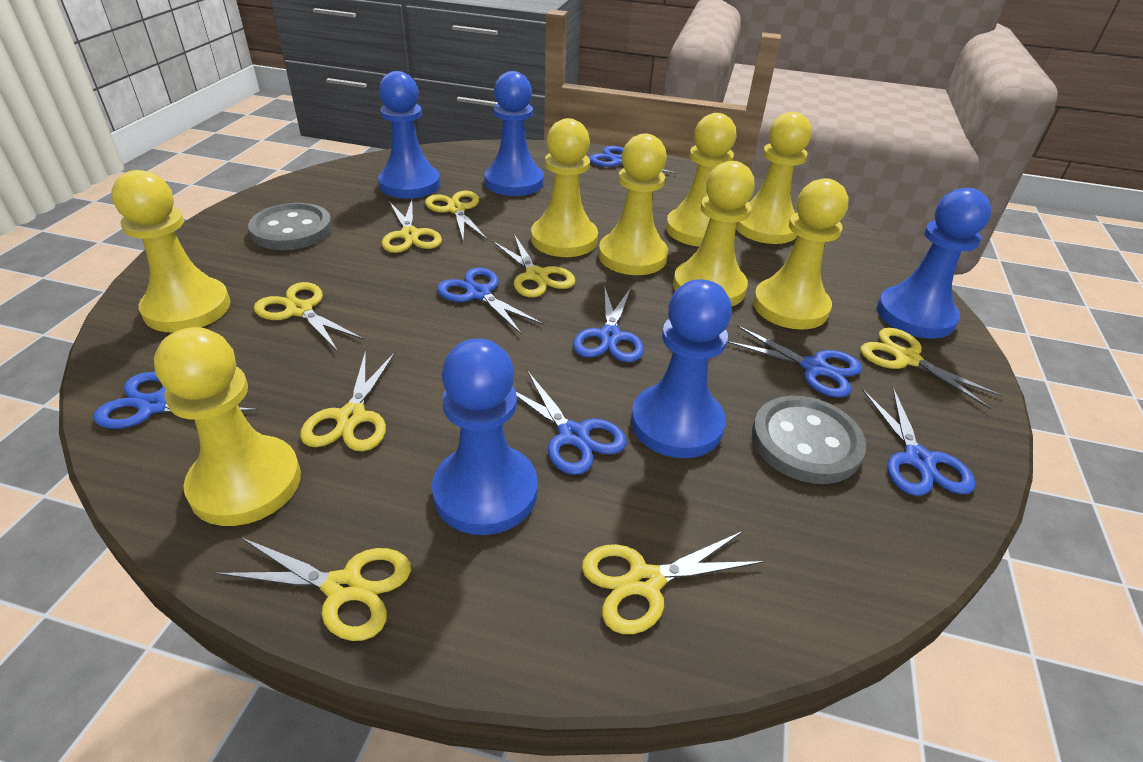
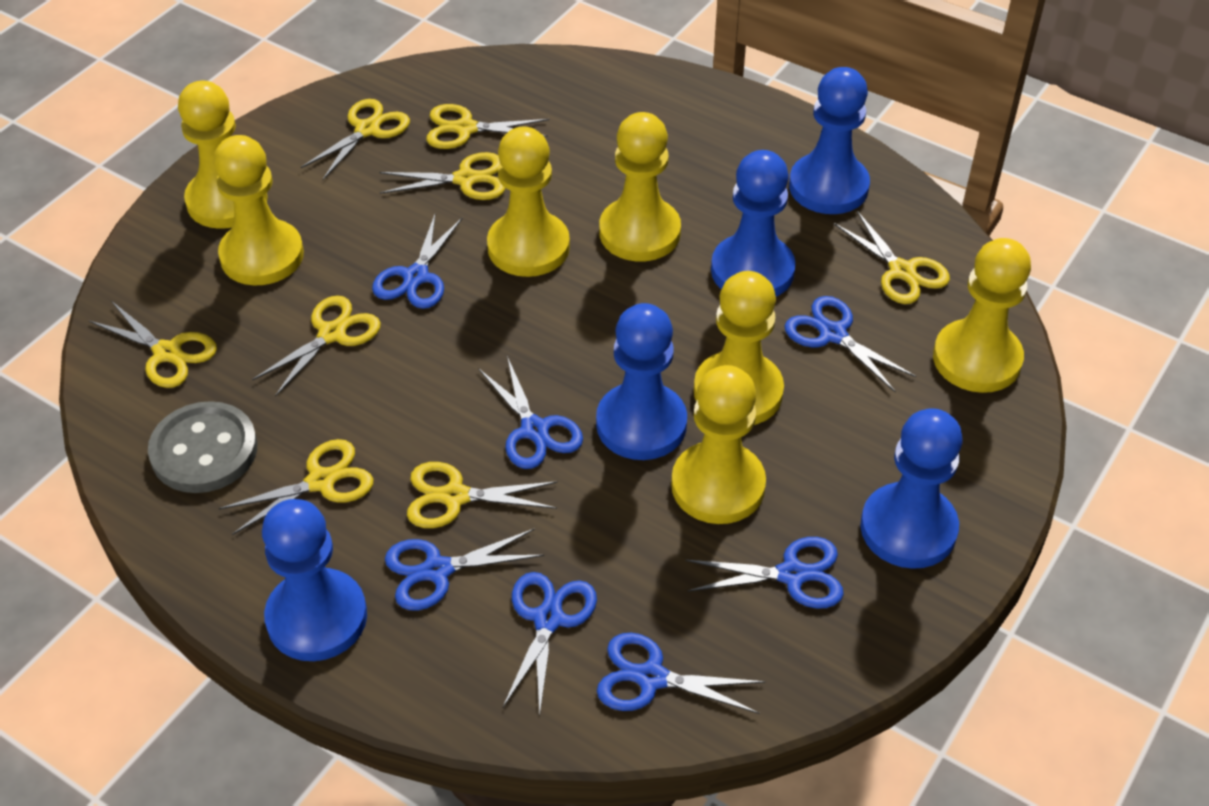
grey button: 2 -> 1
yellow pawn: 8 -> 7

